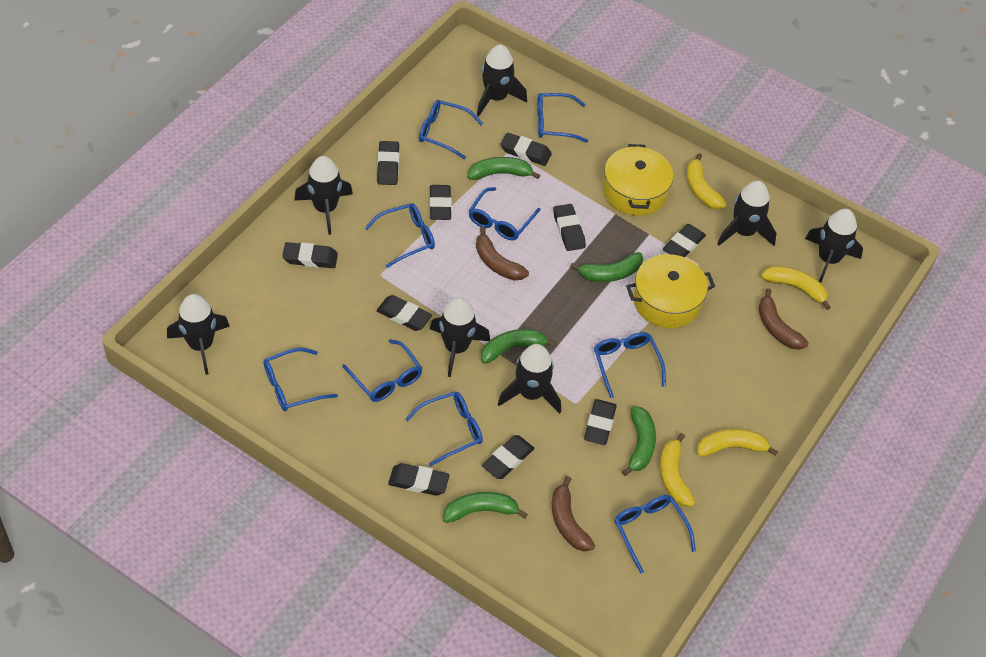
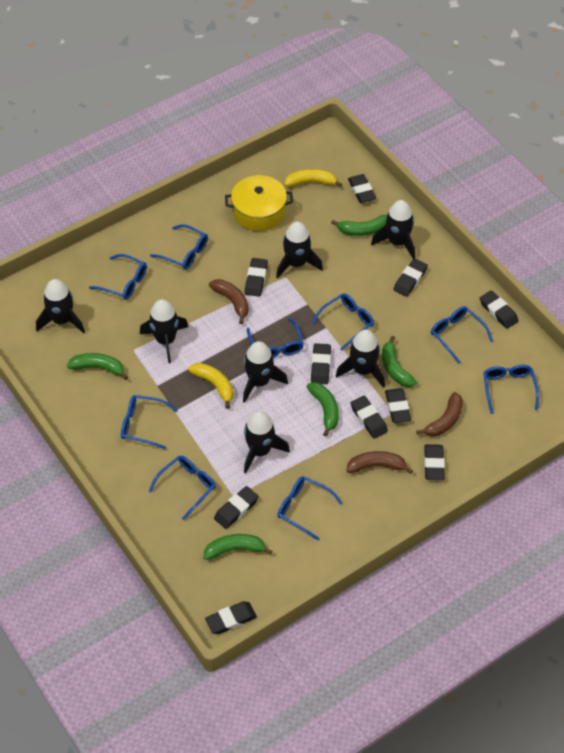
yellow banana: 4 -> 2
yellow pot: 2 -> 1

